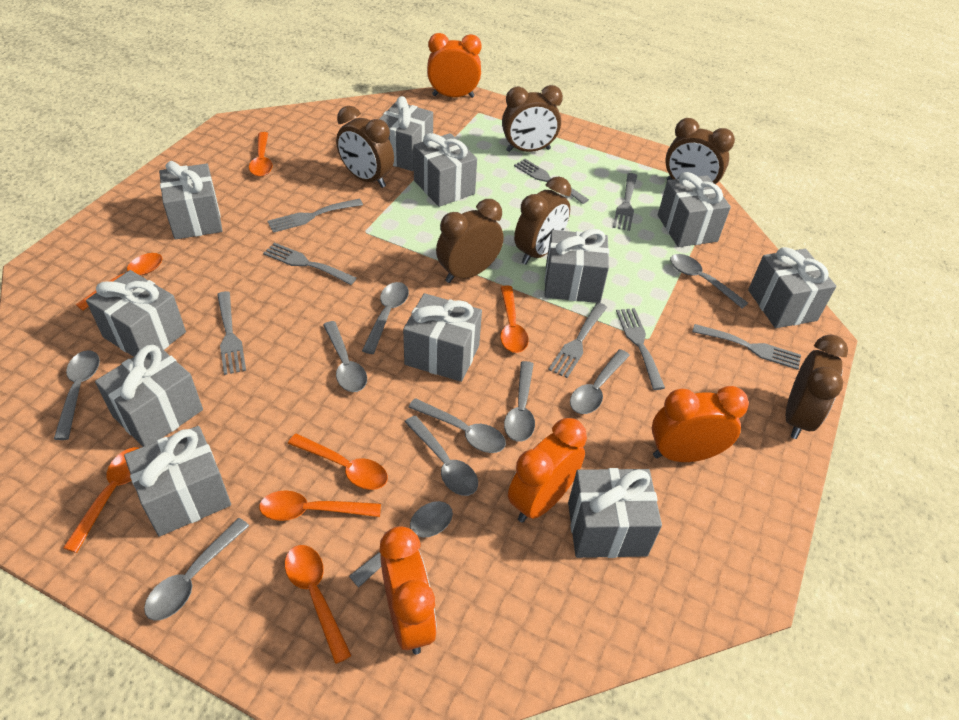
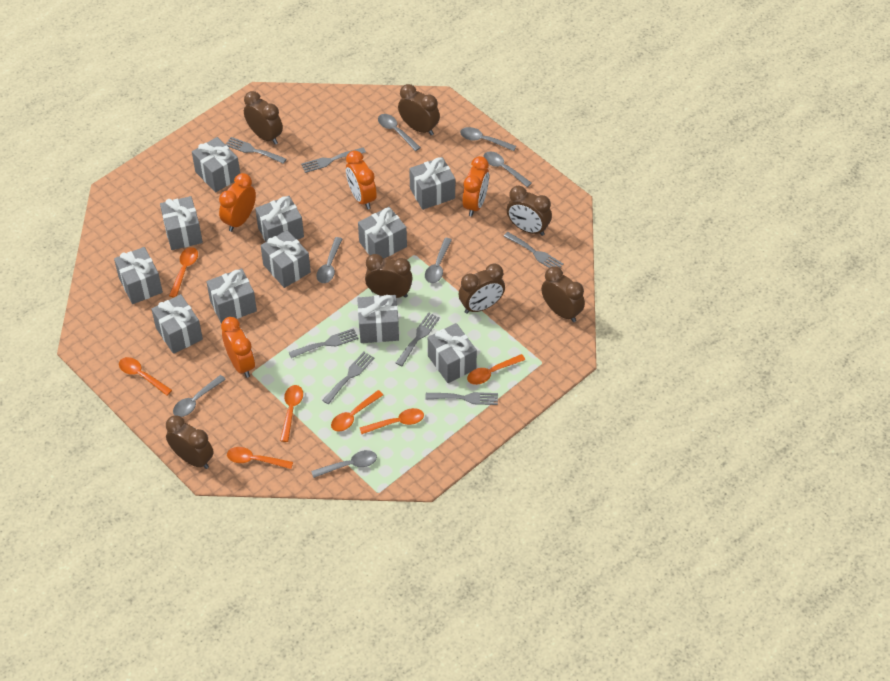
brown clock: 6 -> 7
grey fork: 8 -> 7
grey spoon: 10 -> 7

